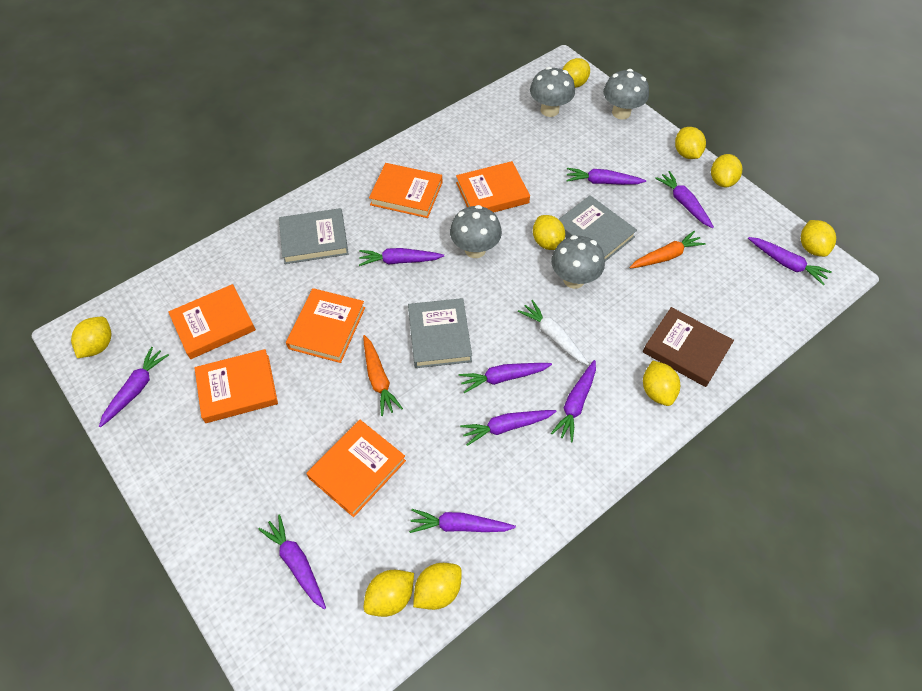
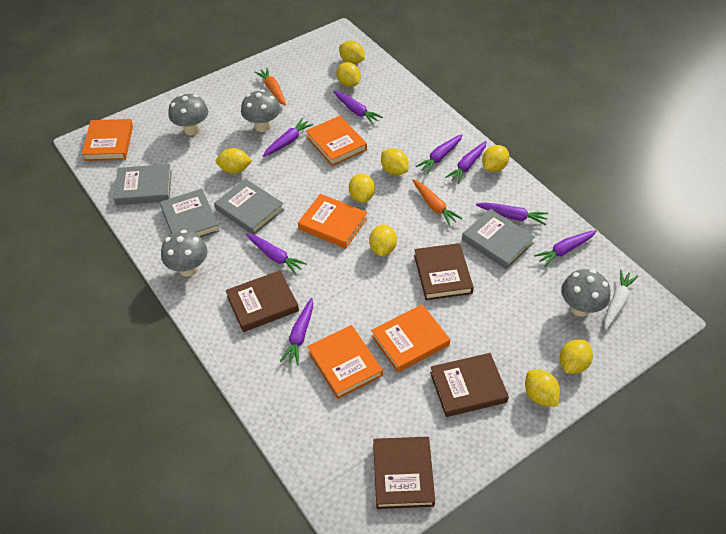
brown book: 1 -> 4
grey book: 3 -> 4
orange book: 6 -> 5
purple carrot: 10 -> 8

